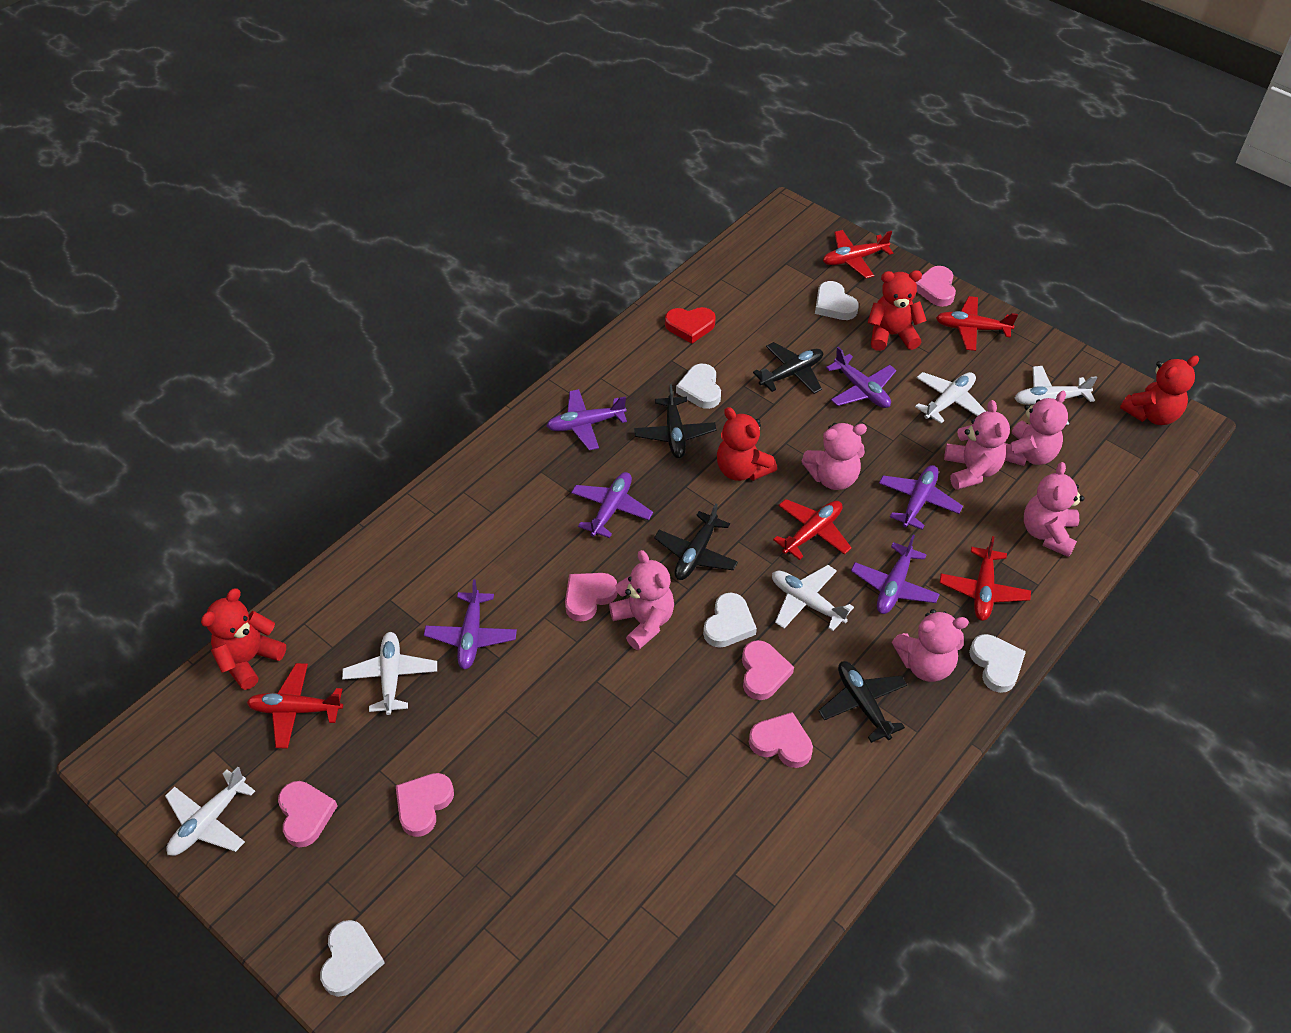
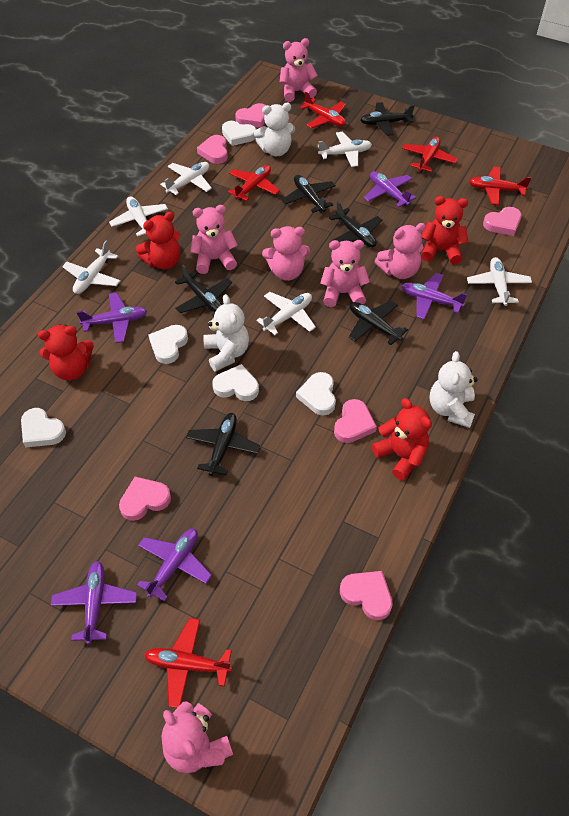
black plane: 4 -> 6
purple plane: 6 -> 5
red heart: 1 -> 0
white plane: 5 -> 6
white teddy bear: 0 -> 3

